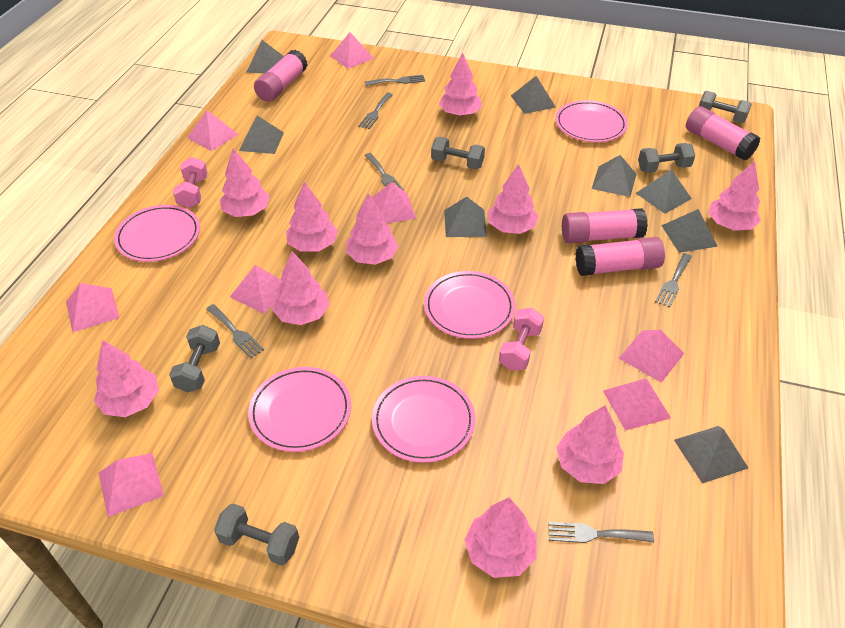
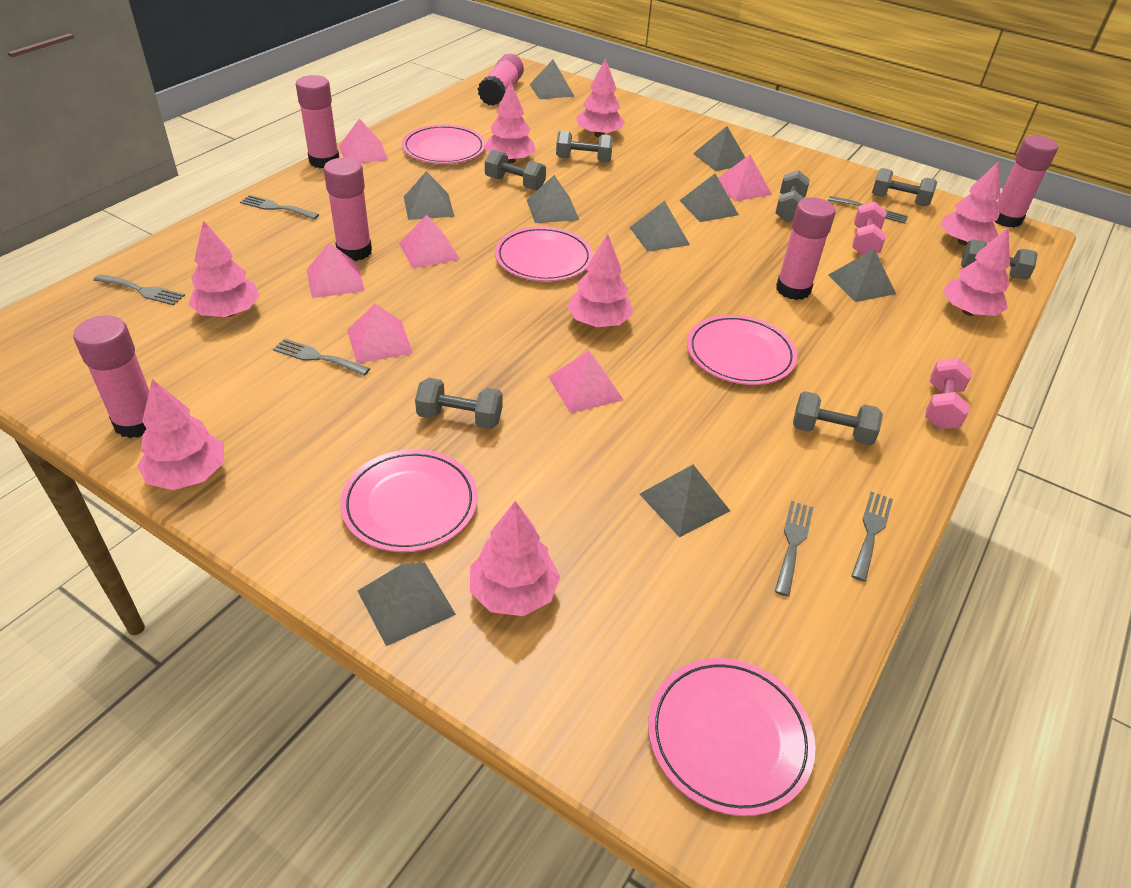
grey dumbbell: 5 -> 7
grey pyramid: 8 -> 9
pink glue stick: 4 -> 6
pink pyramid: 8 -> 6
pink tree: 10 -> 8

